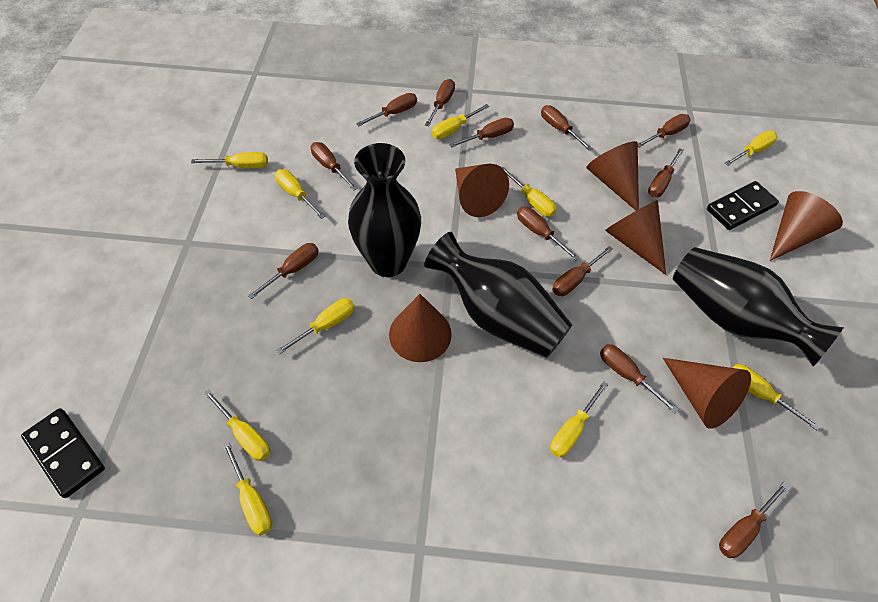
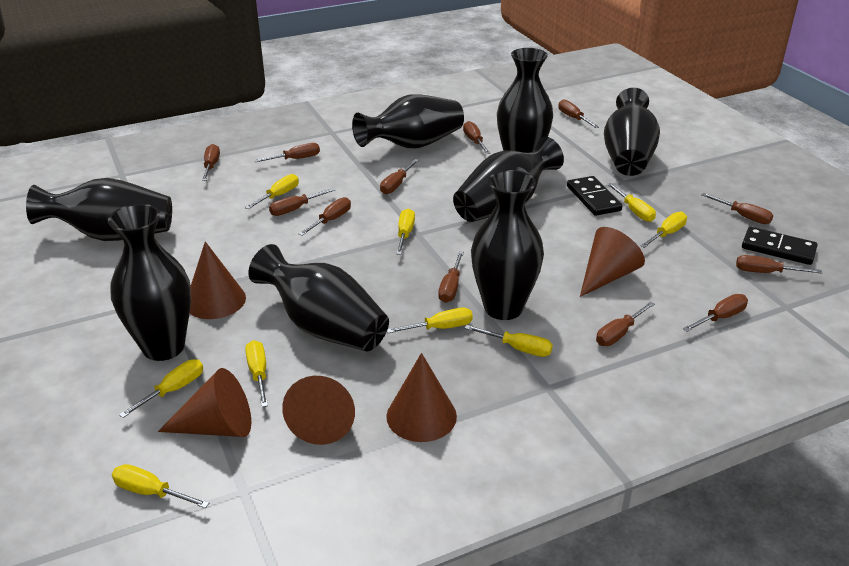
black vase: 3 -> 8
brown cone: 6 -> 5
yellow screwdriver: 10 -> 9

